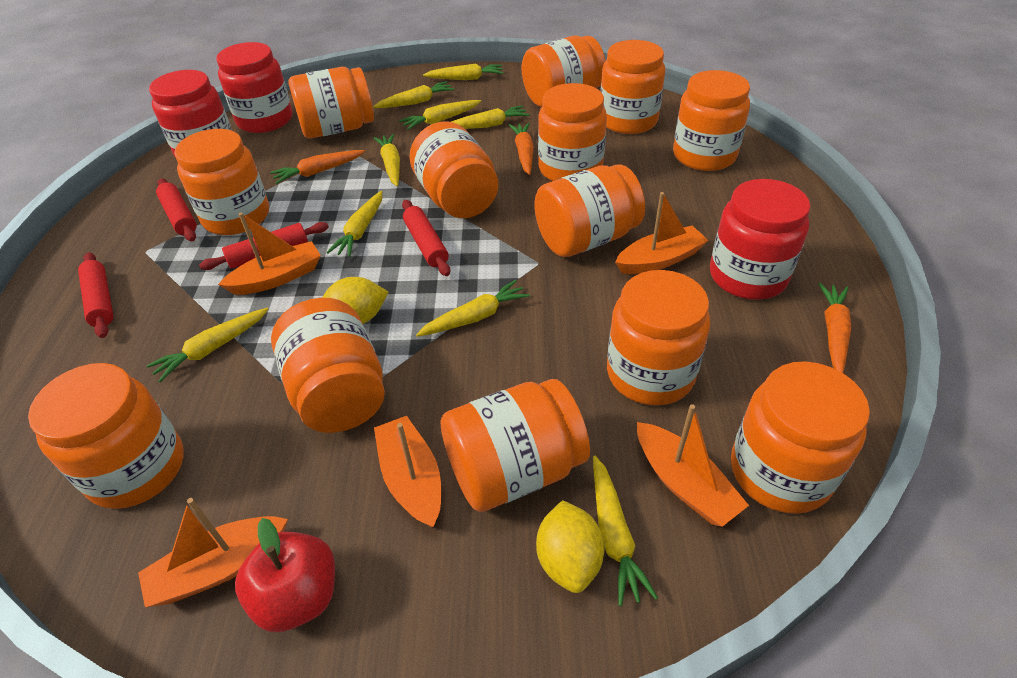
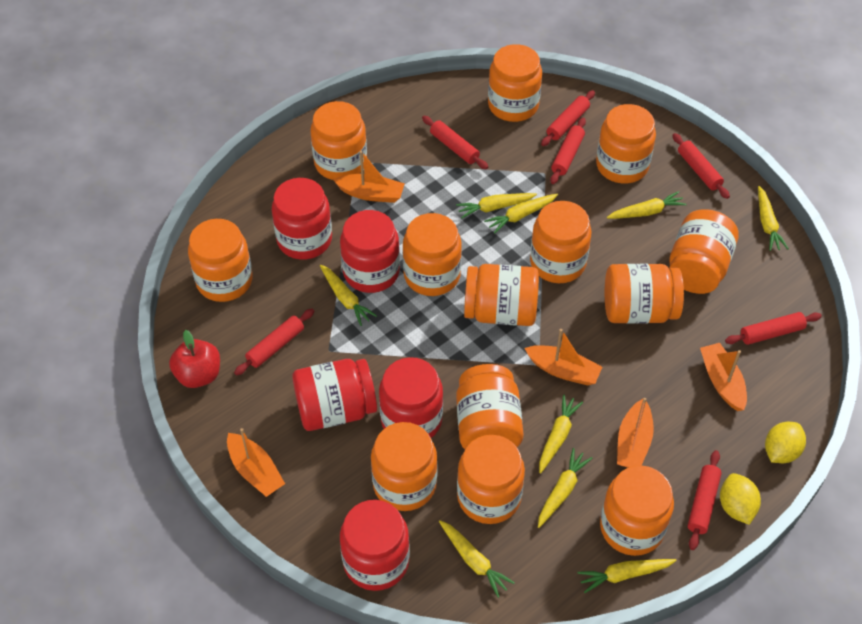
orange carrot: 3 -> 0
red jar: 3 -> 5
red rolling pin: 4 -> 7

